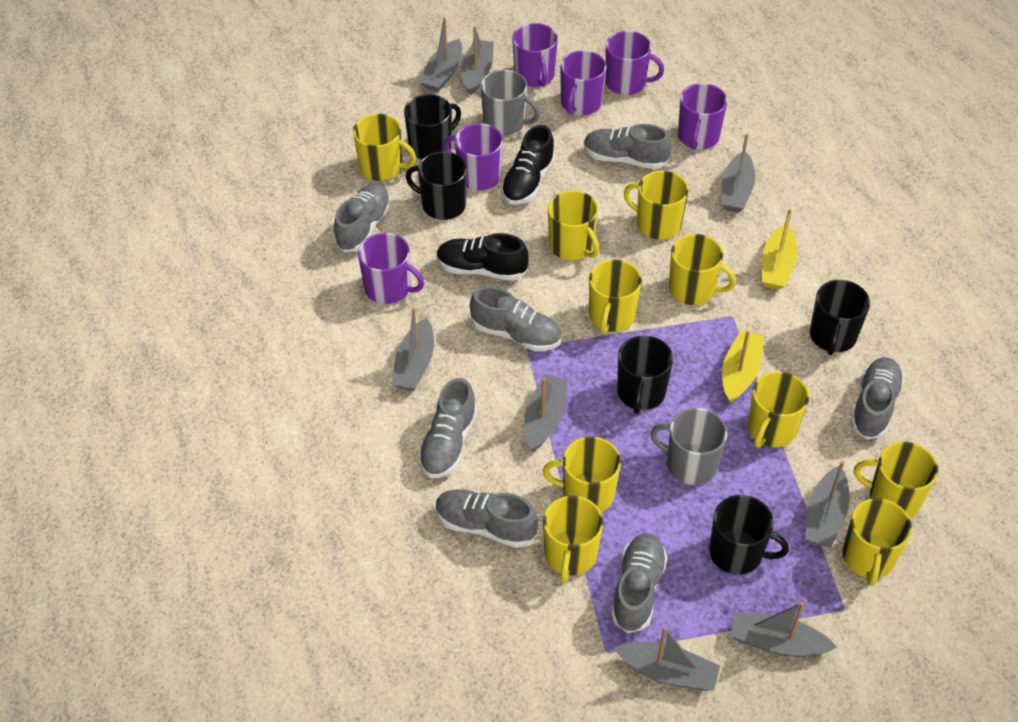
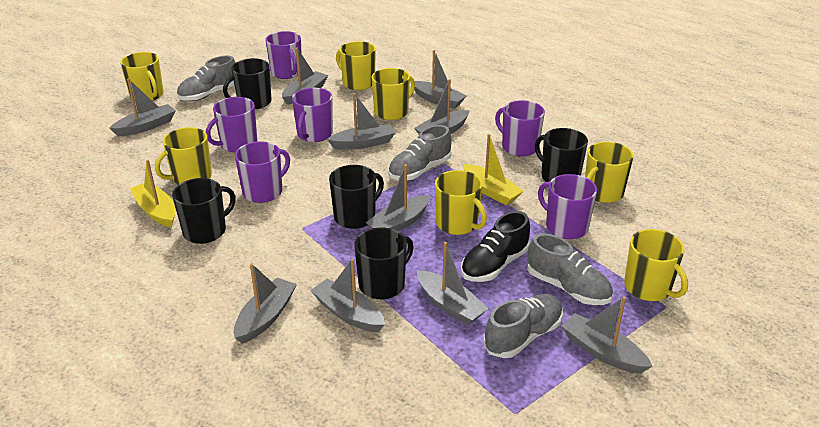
black shoe: 2 -> 1
grey boat: 8 -> 10
grey mug: 2 -> 0
grey shoe: 7 -> 4
yellow mug: 10 -> 7

